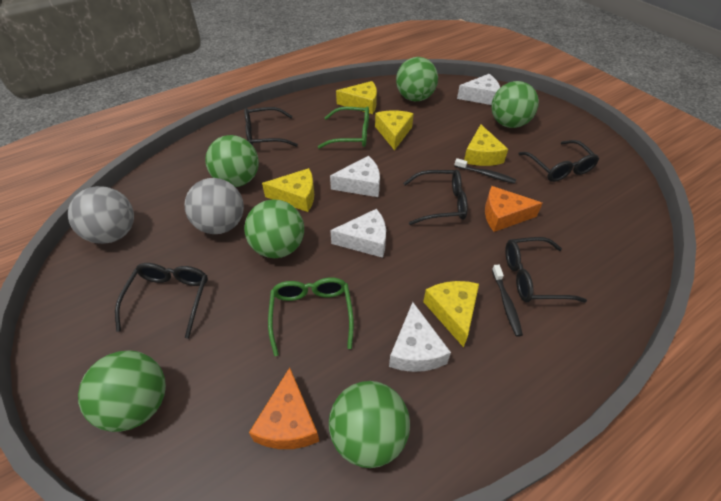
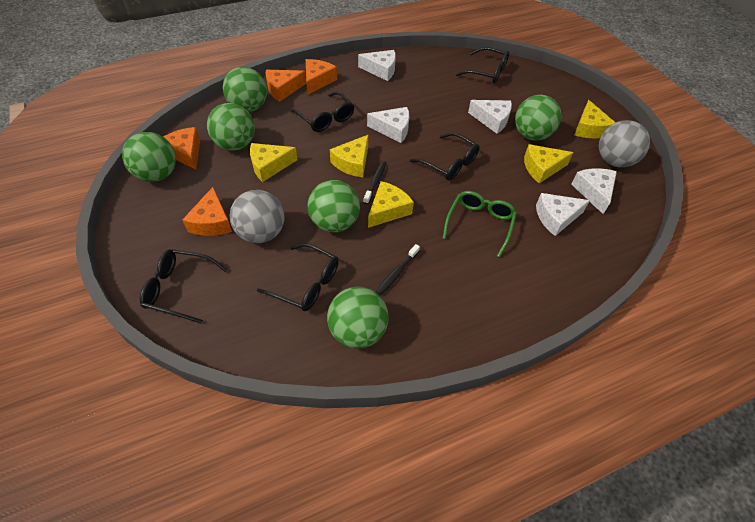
green glasses: 2 -> 1
orange cheese: 2 -> 4
white cheese: 4 -> 5

